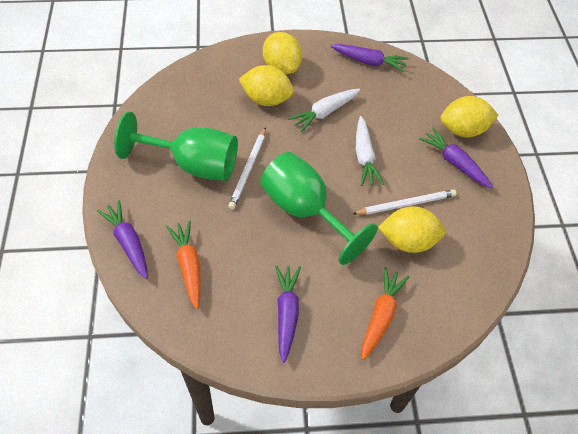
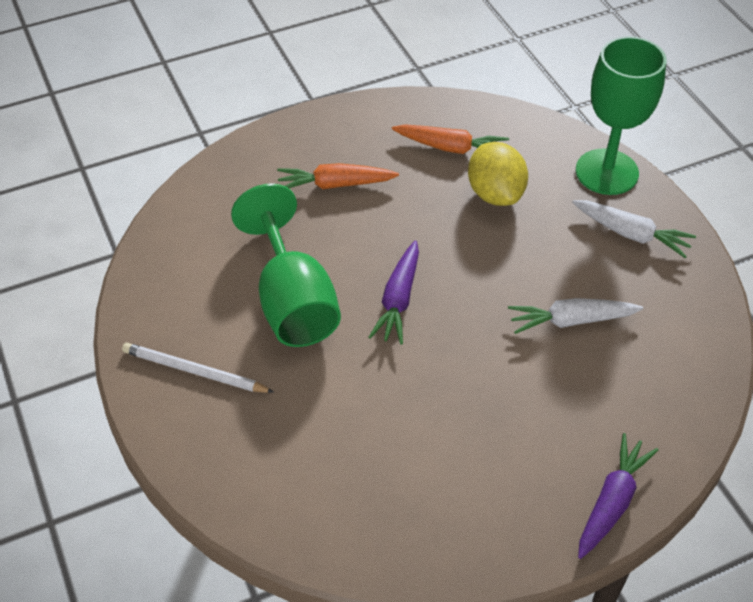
purple carrot: 4 -> 2
white pencil: 2 -> 1
yellow lemon: 4 -> 1

